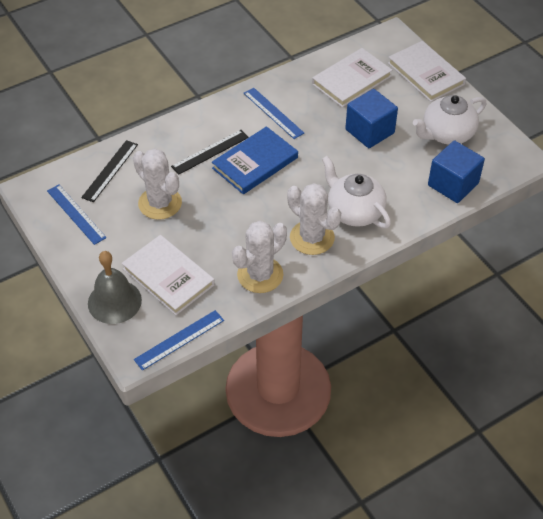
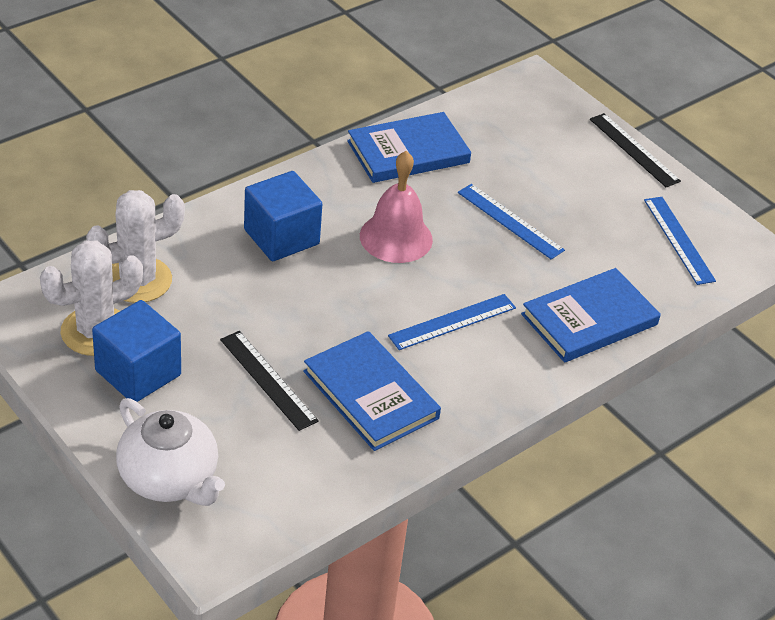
blue book: 1 -> 3
grey bell: 1 -> 0
pink bell: 0 -> 1
white book: 3 -> 0
white cactus: 3 -> 2
white teapot: 2 -> 1

